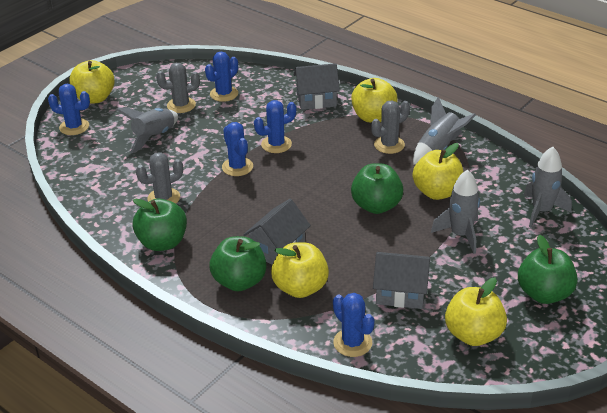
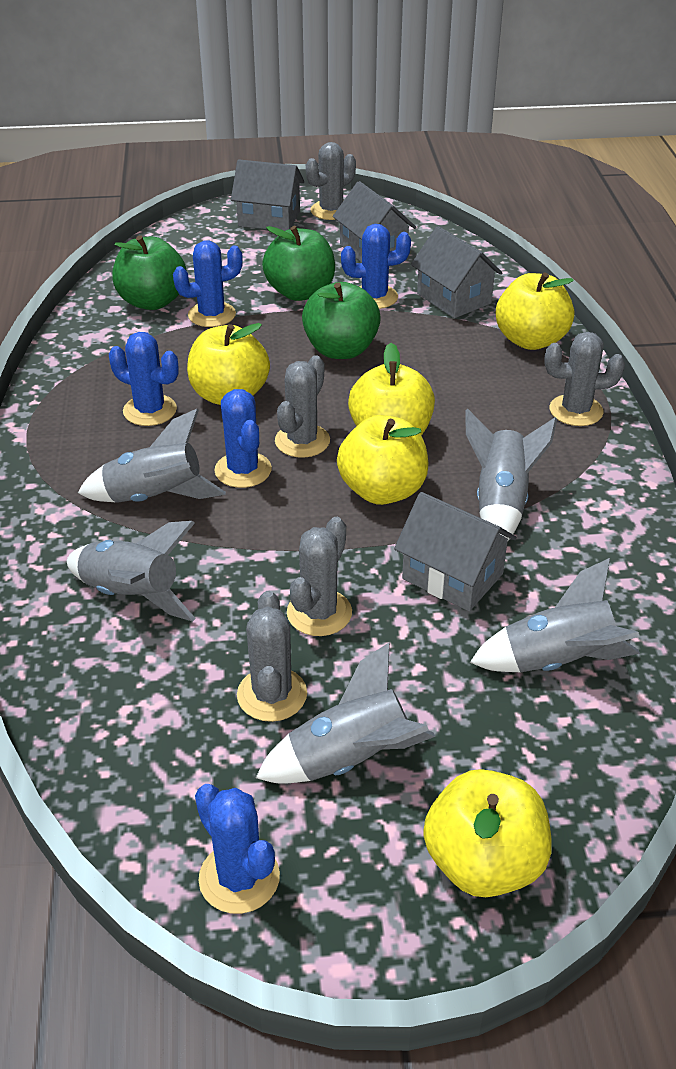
green apple: 4 -> 3
grey cactus: 3 -> 5
grey house: 3 -> 4
grey rocket: 4 -> 5

